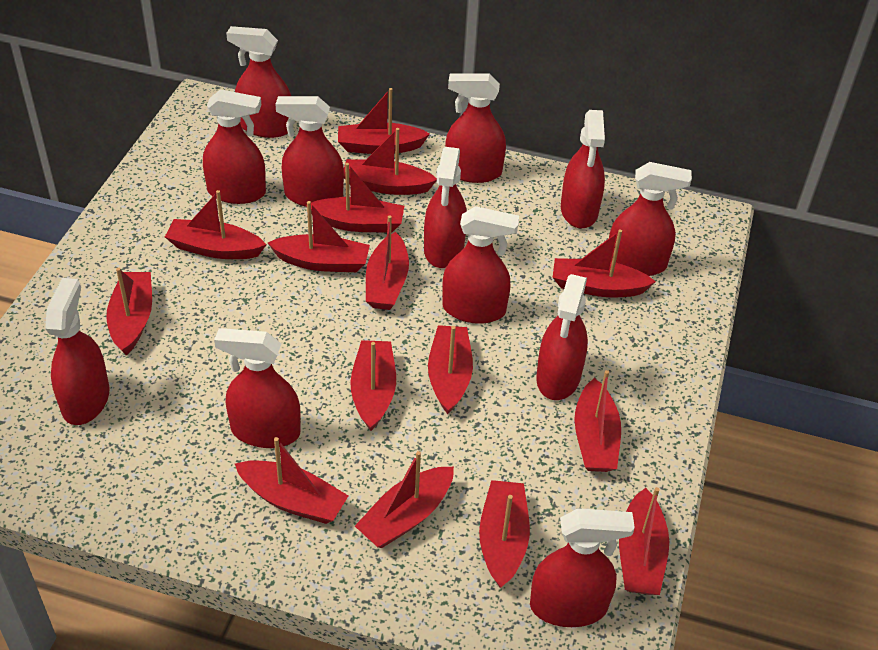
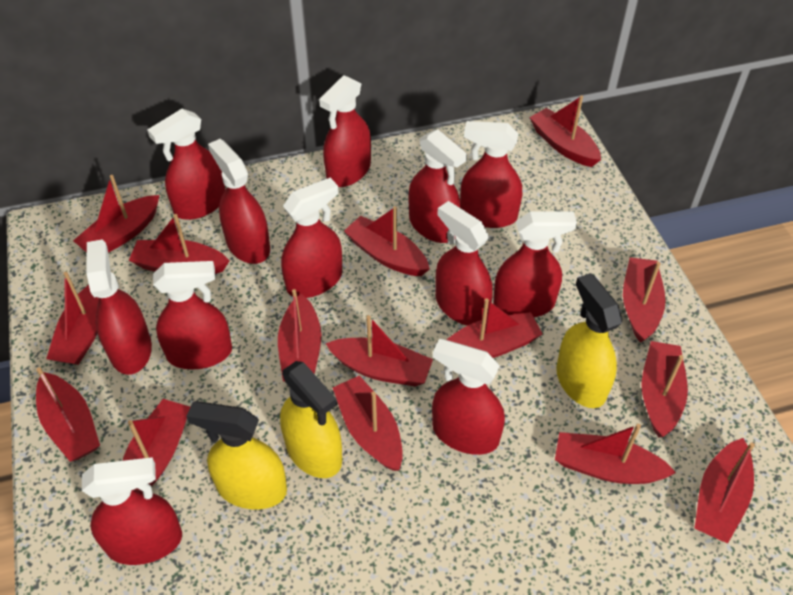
yellow spray bottle: 0 -> 3

